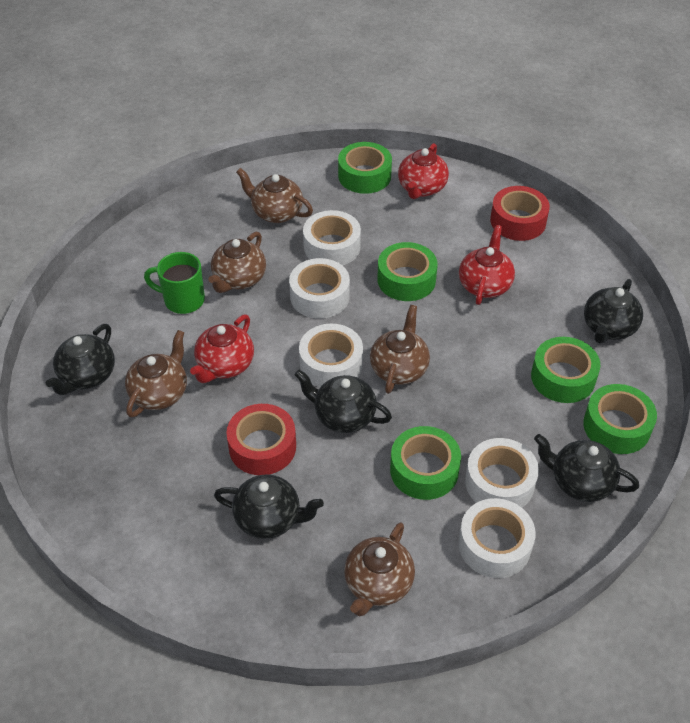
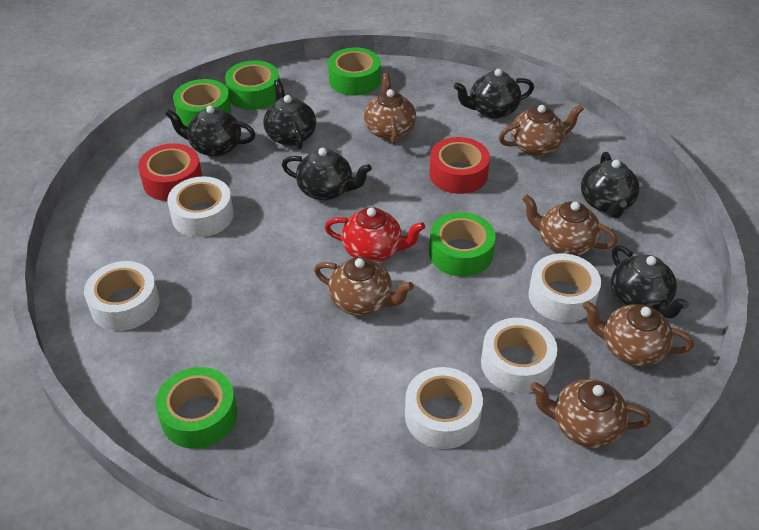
black teapot: 5 -> 6
brown teapot: 5 -> 6
green mug: 1 -> 0
red teapot: 3 -> 1

